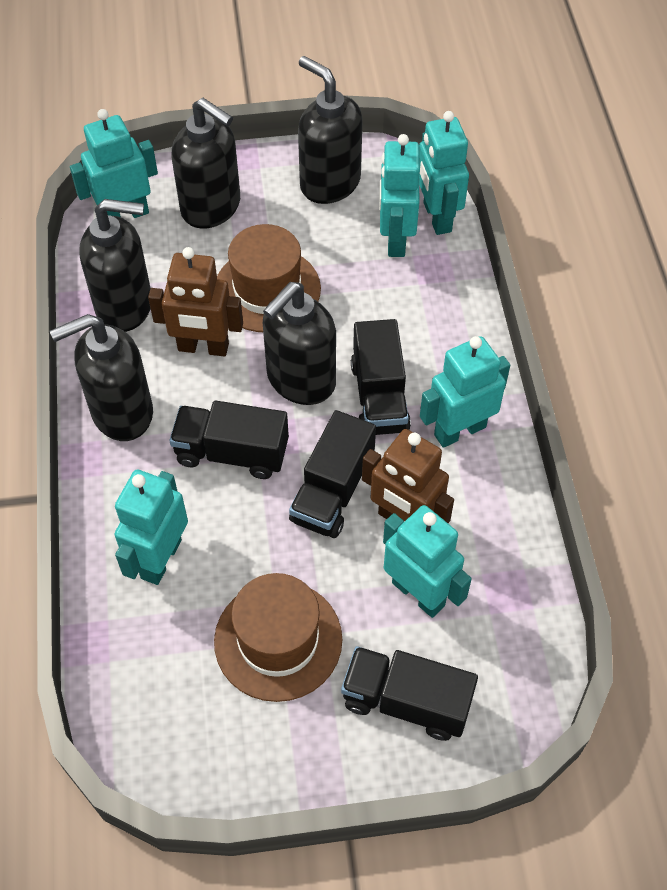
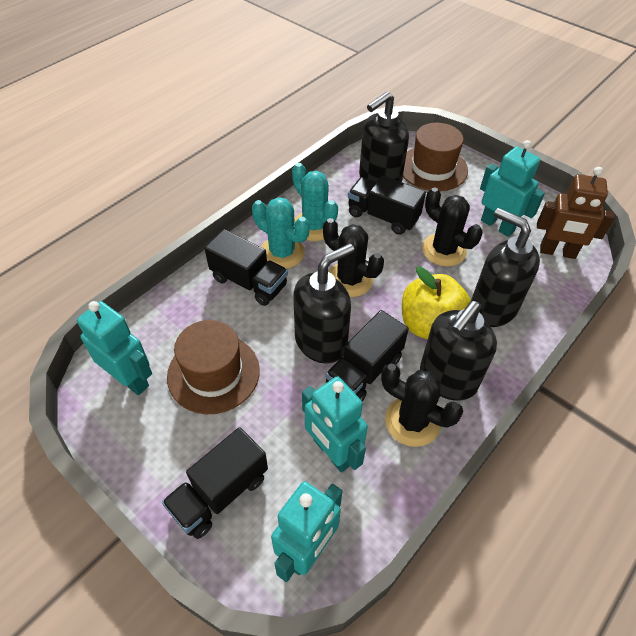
black cactus: 0 -> 3
black soap dispenser: 5 -> 4
brown robot: 2 -> 1
turquoise cactus: 0 -> 2
turquoise robot: 6 -> 4
yellow apple: 0 -> 1

